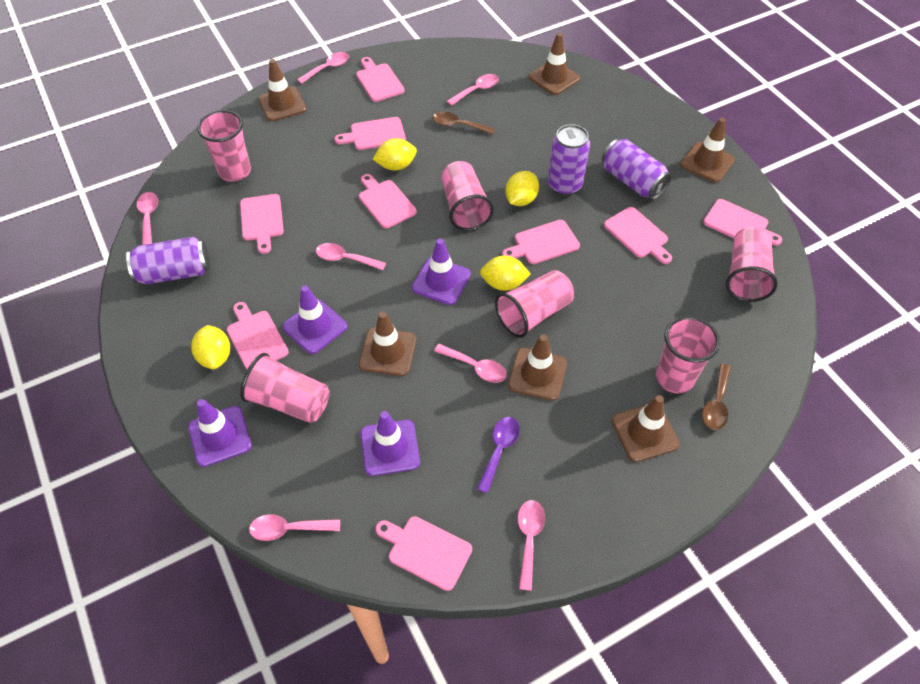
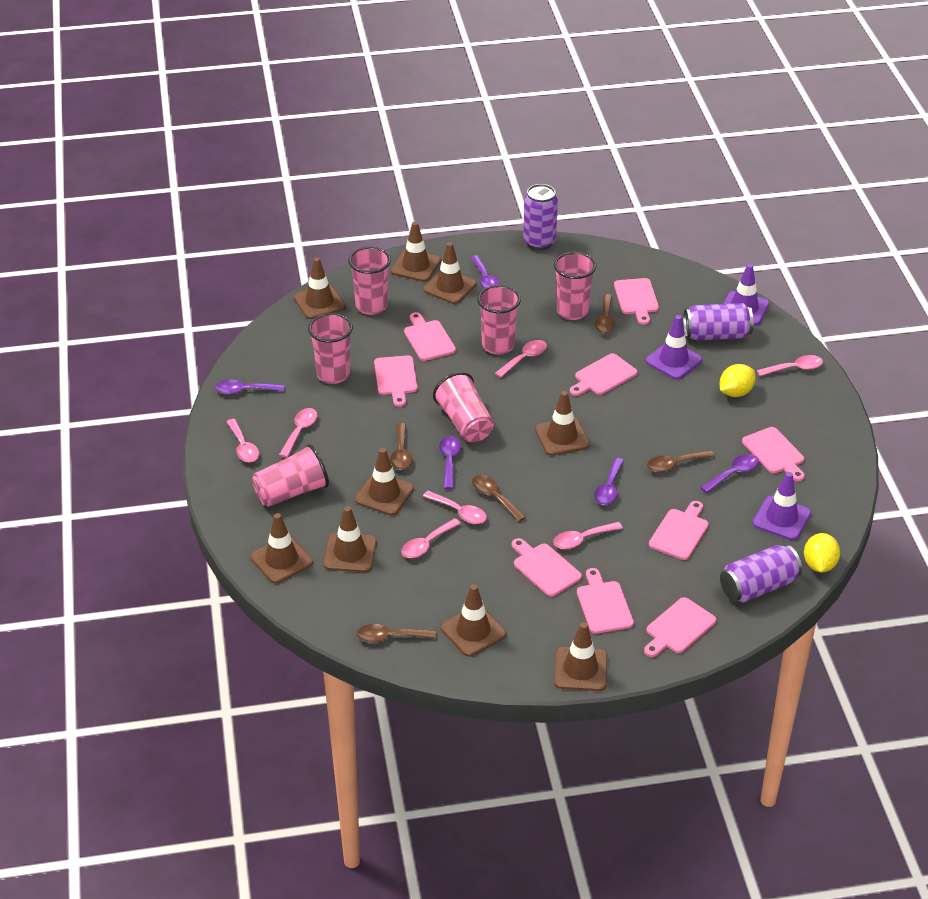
brown spoon: 2 -> 5
brown traffic cone: 6 -> 9
purple spoon: 1 -> 5
purple traffic cone: 4 -> 3
yellow lemon: 4 -> 2

